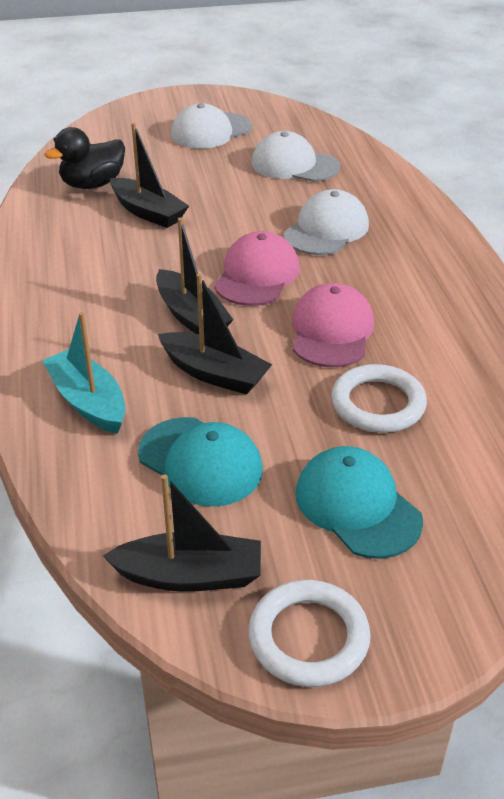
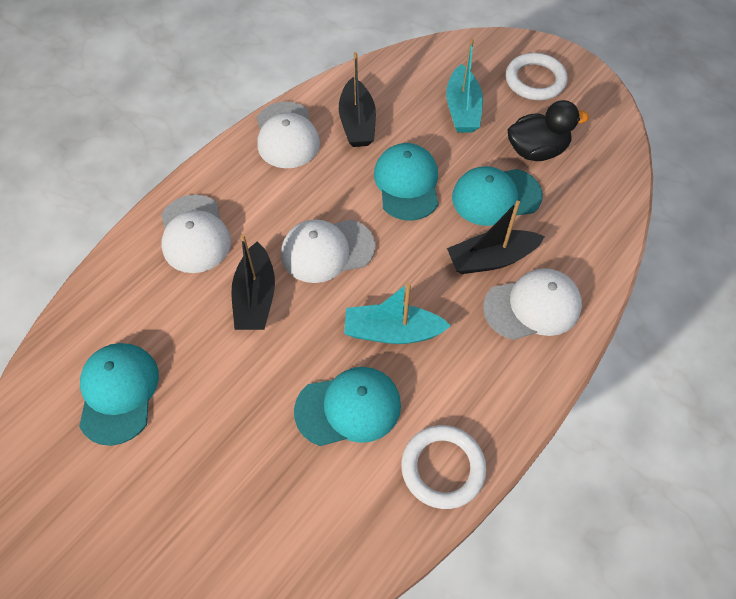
black boat: 4 -> 3
pink cap: 2 -> 0
turquoise boat: 1 -> 2
turquoise cap: 2 -> 4
white cap: 3 -> 4

